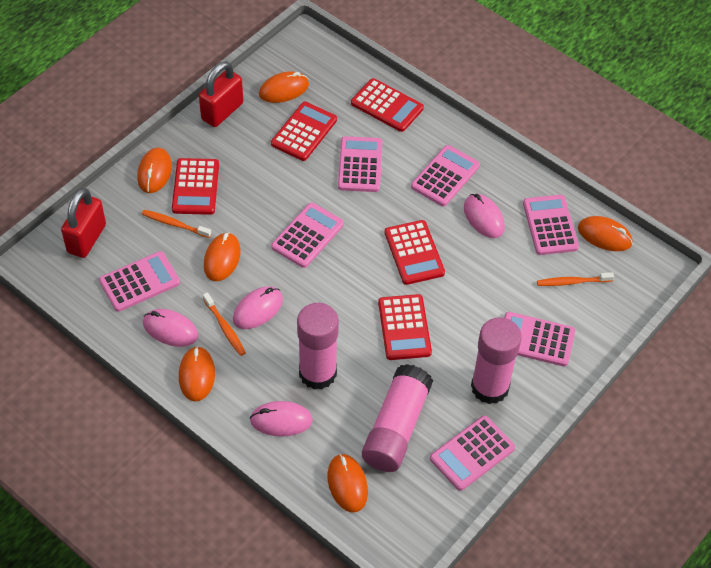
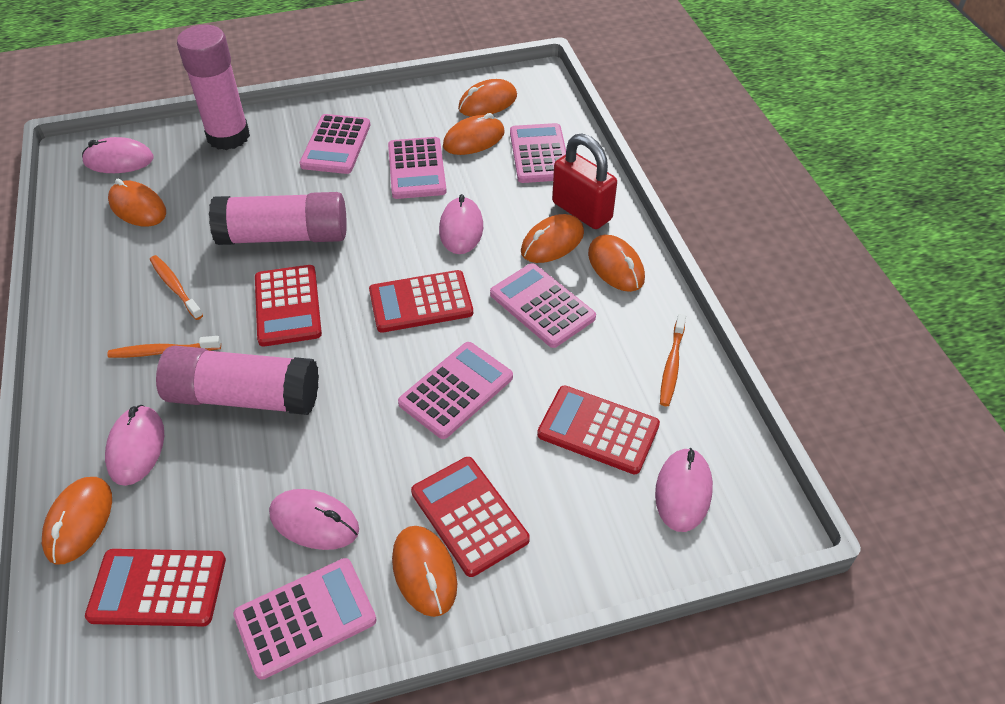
orange mouse: 6 -> 7
pink calculator: 7 -> 6
pink mouse: 4 -> 5
red padlock: 2 -> 1

